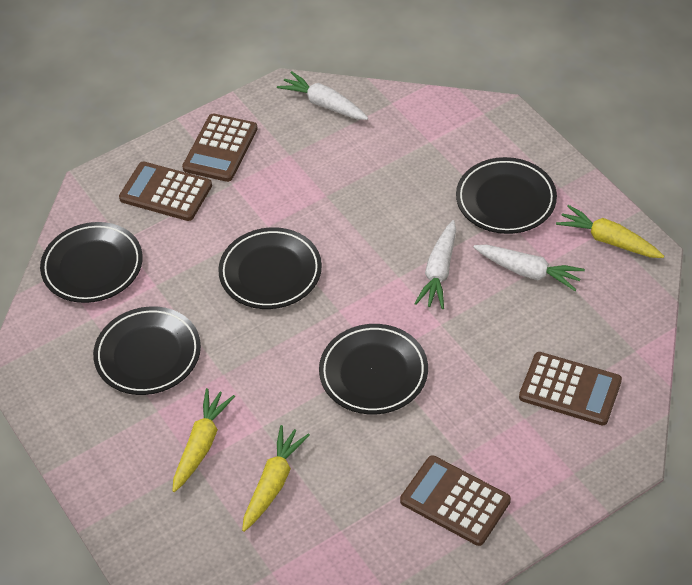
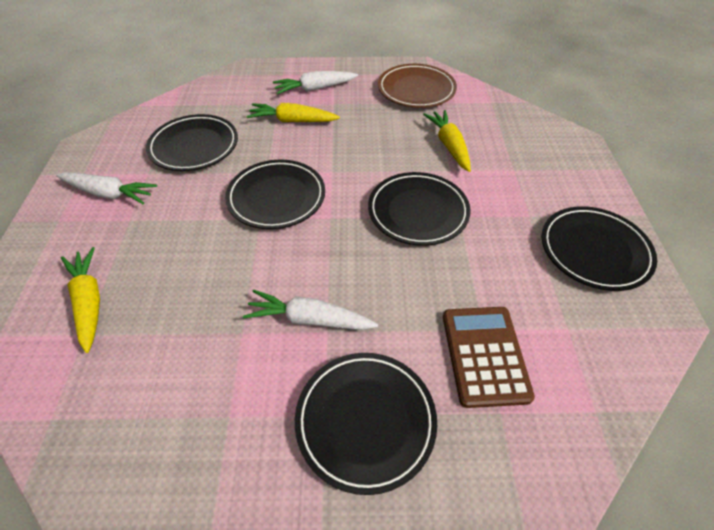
brown calculator: 4 -> 1
brown plate: 0 -> 1

